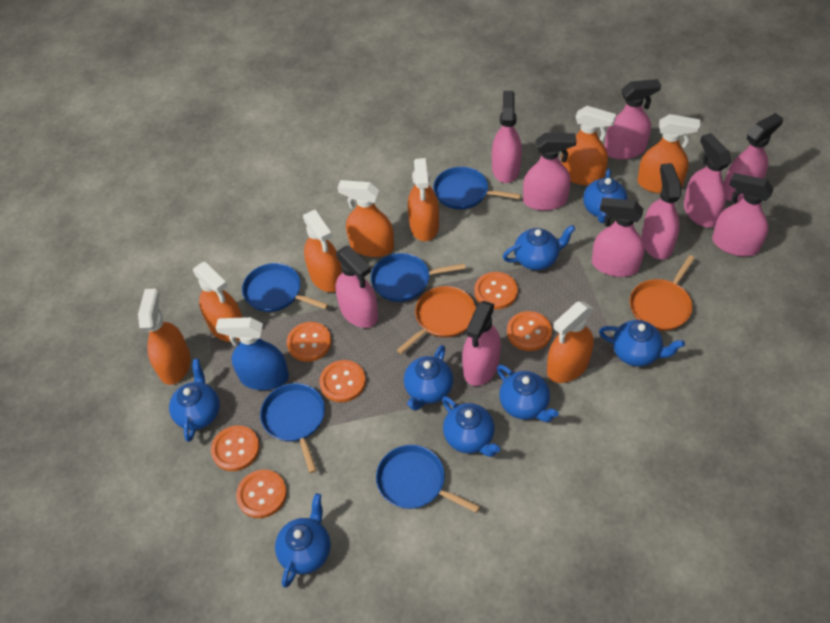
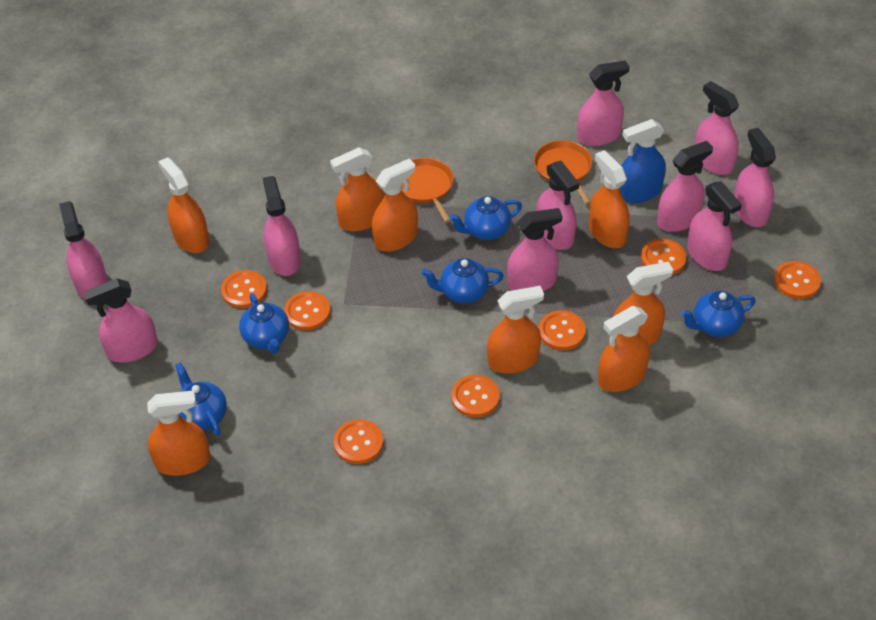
blue pan: 5 -> 0
blue teapot: 8 -> 5
orange button: 6 -> 7

